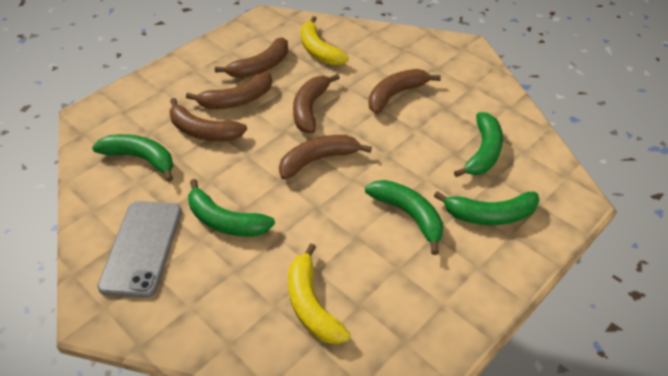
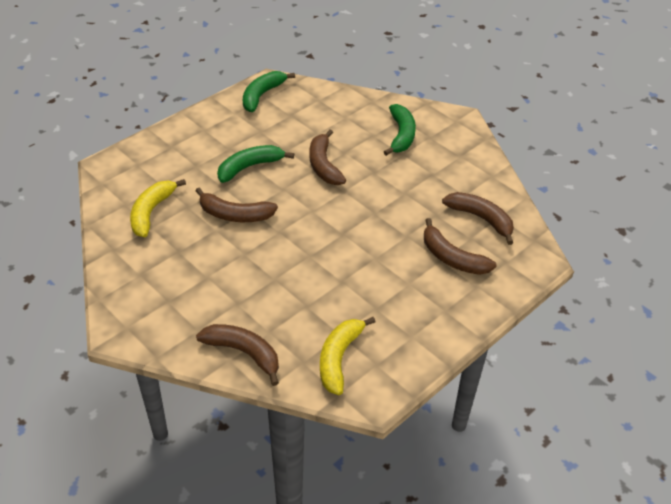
brown banana: 6 -> 5
green banana: 5 -> 3
grey phone: 1 -> 0

